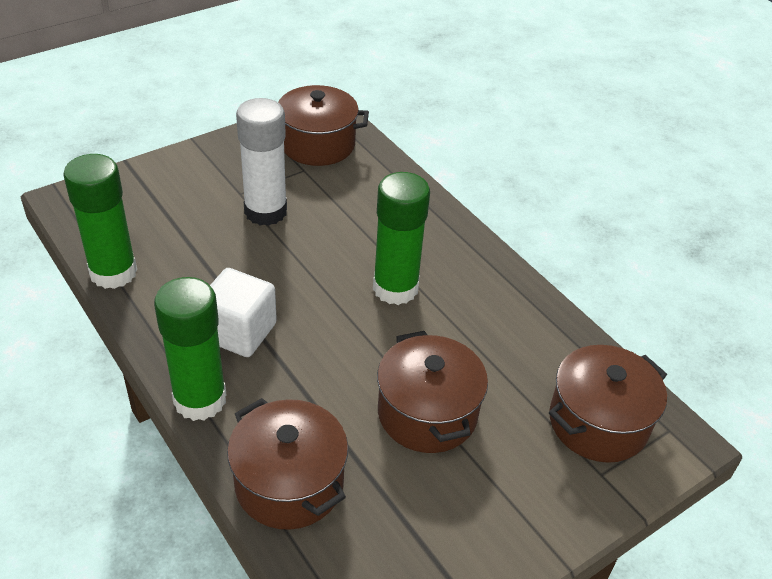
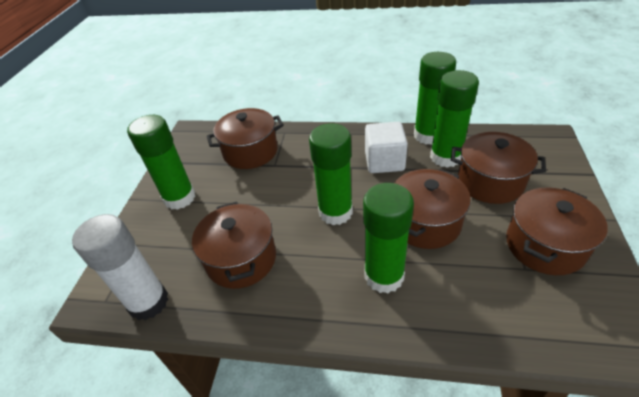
brown pot: 4 -> 5
green glue stick: 3 -> 5

